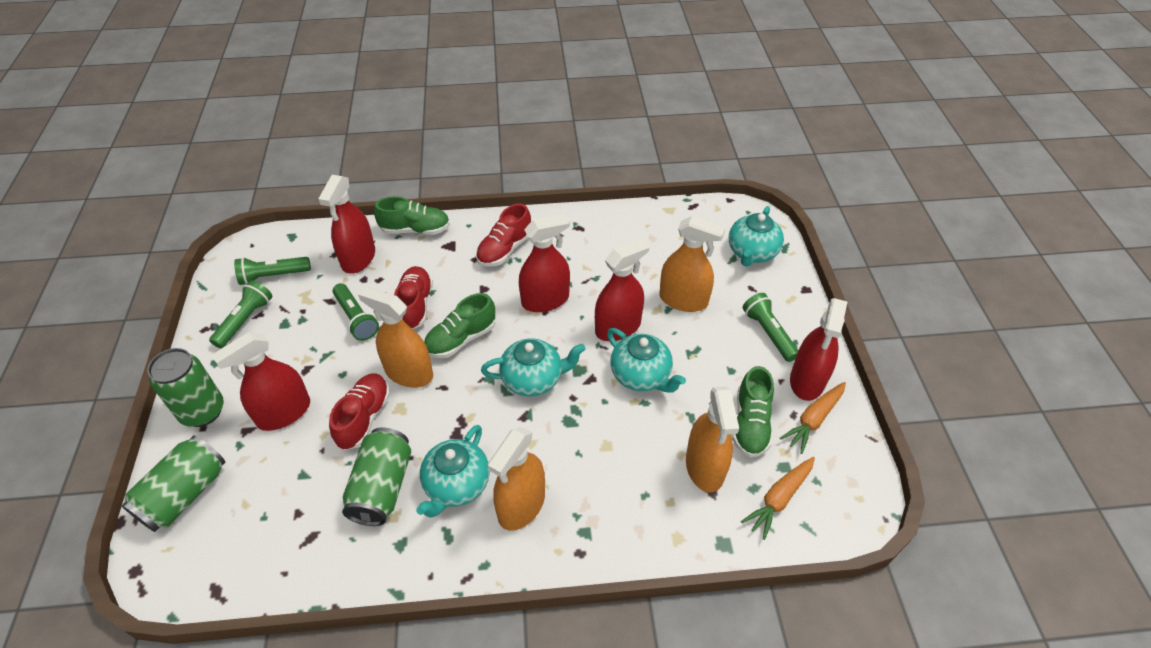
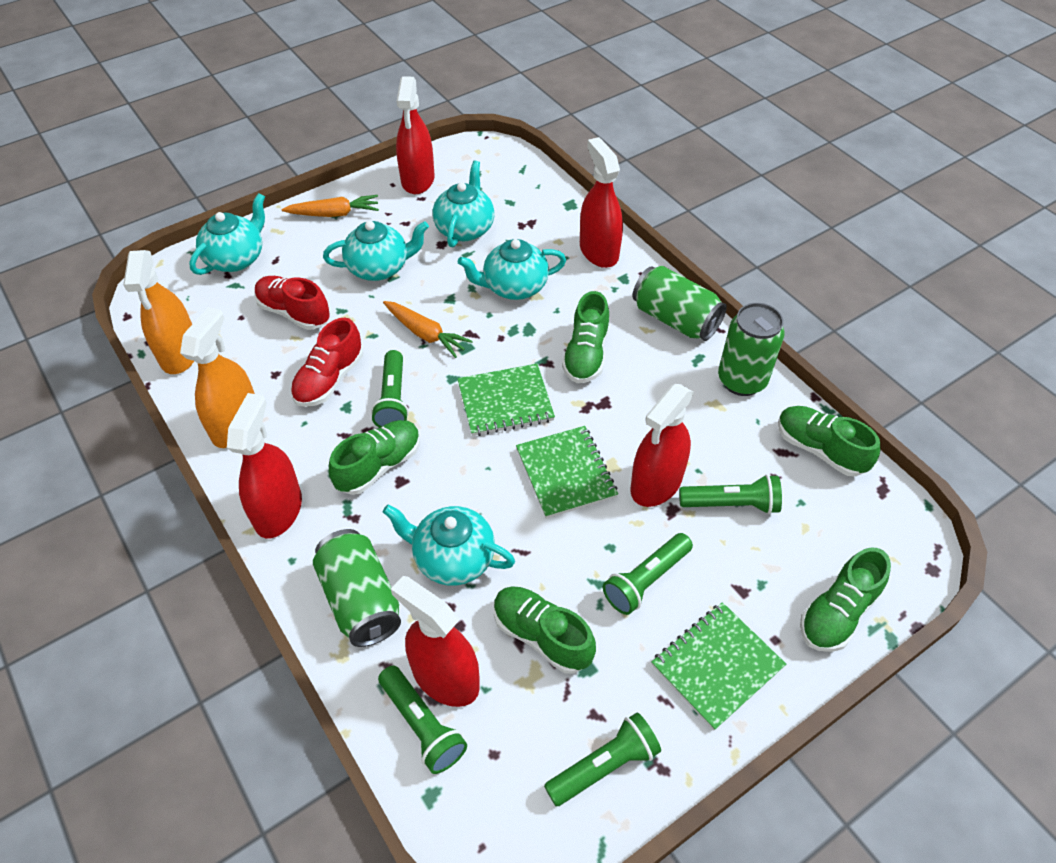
green flashlight: 4 -> 5
green notebook: 0 -> 3
green shoe: 3 -> 5
orange spray bottle: 4 -> 2
red shoe: 3 -> 2
turquoise teapot: 4 -> 5

